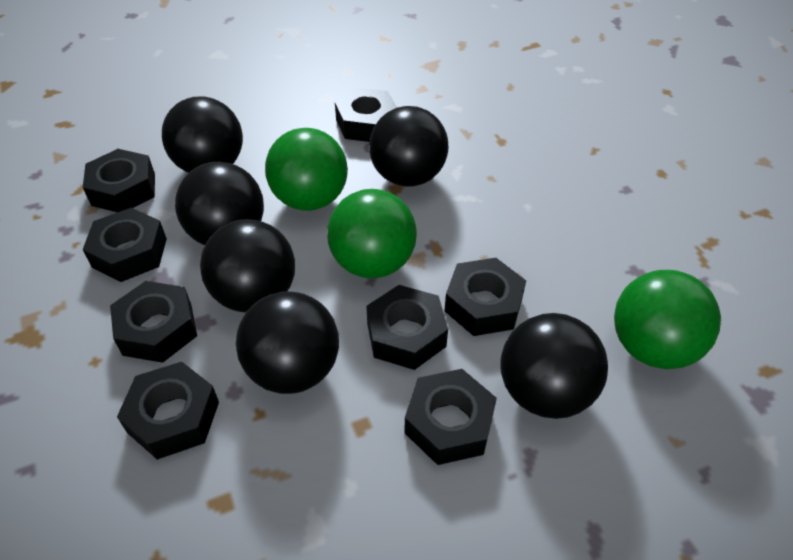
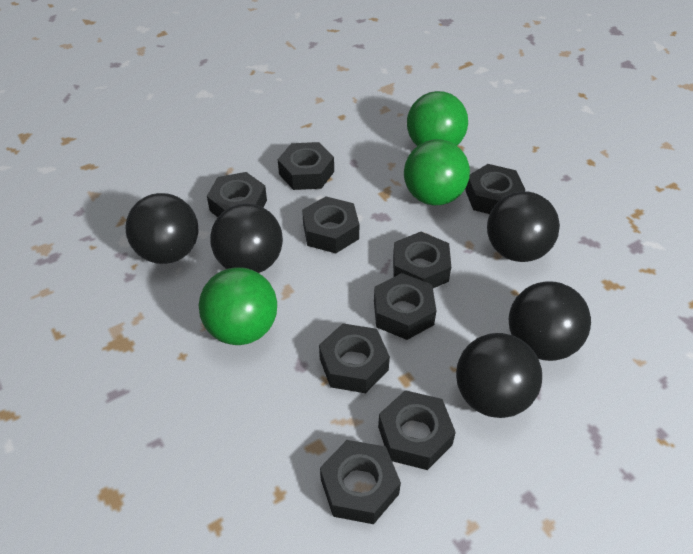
black ball: 6 -> 5
black nut: 8 -> 9

